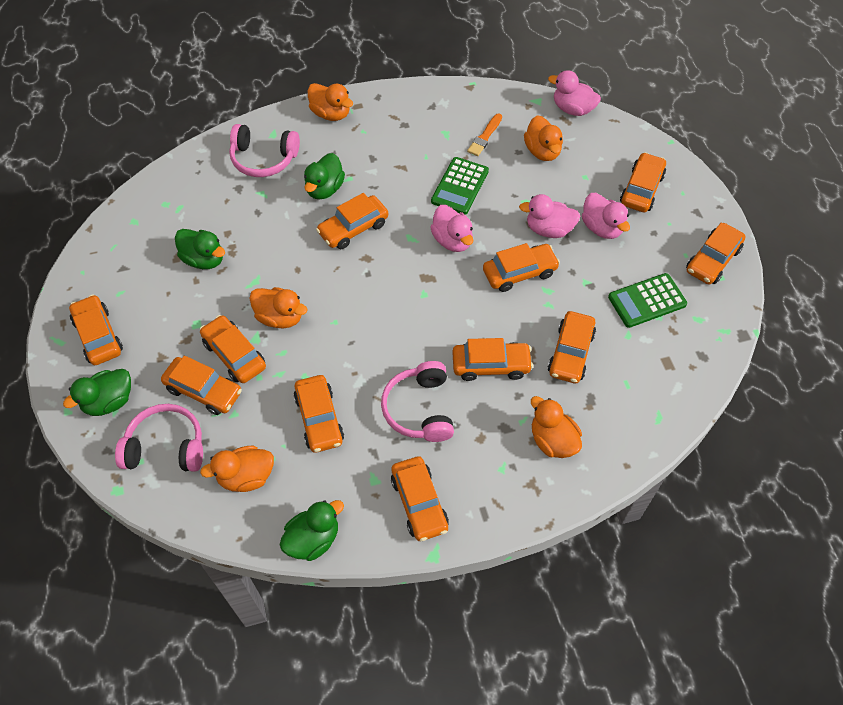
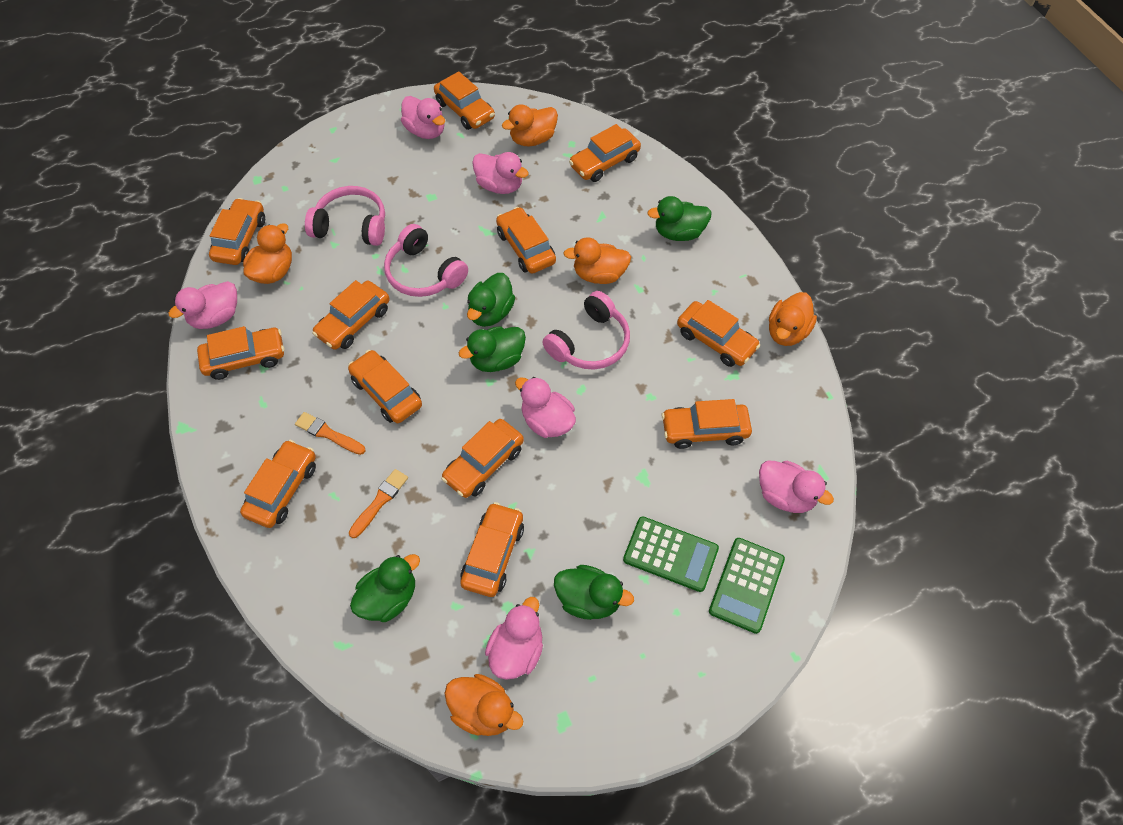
green duck: 4 -> 5
orange brush: 1 -> 2
orange car: 11 -> 12
pink duck: 4 -> 6

